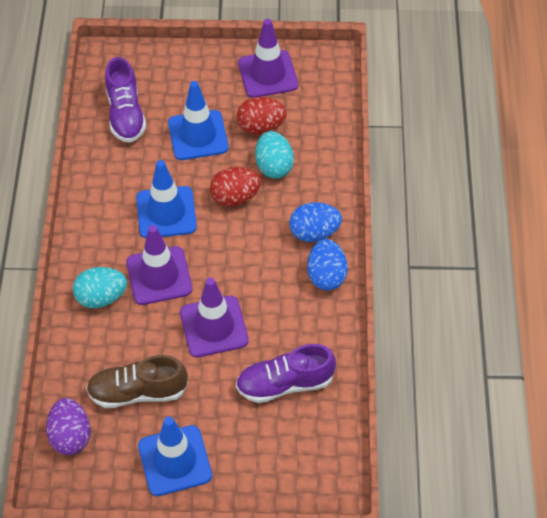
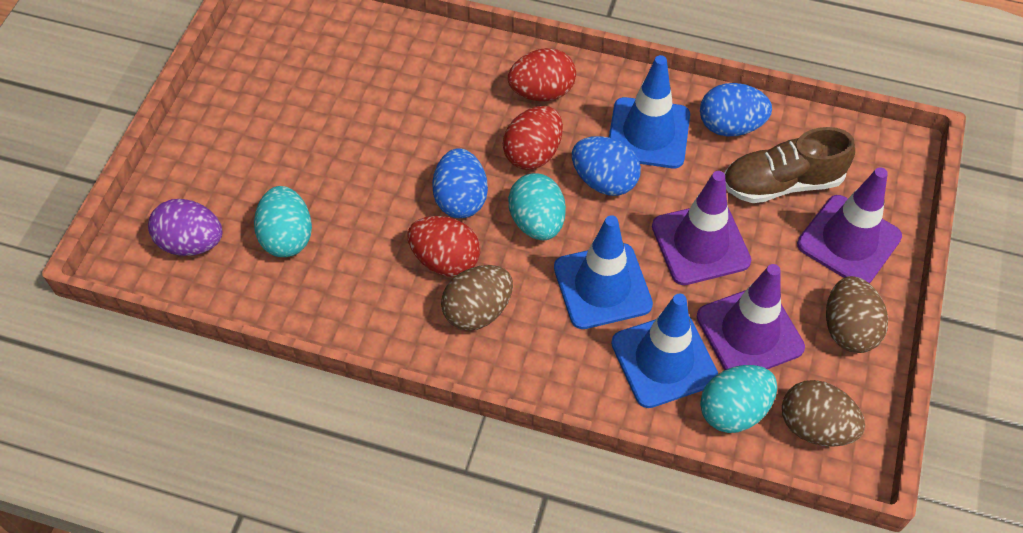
blue egg: 2 -> 3
brown egg: 0 -> 3
purple shoe: 2 -> 0
red egg: 2 -> 3
turquoise egg: 2 -> 3

